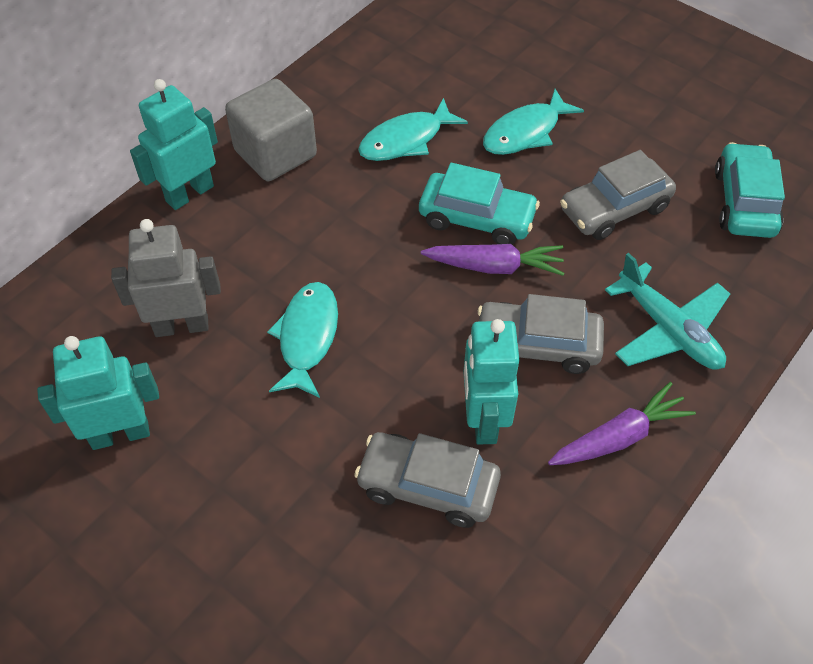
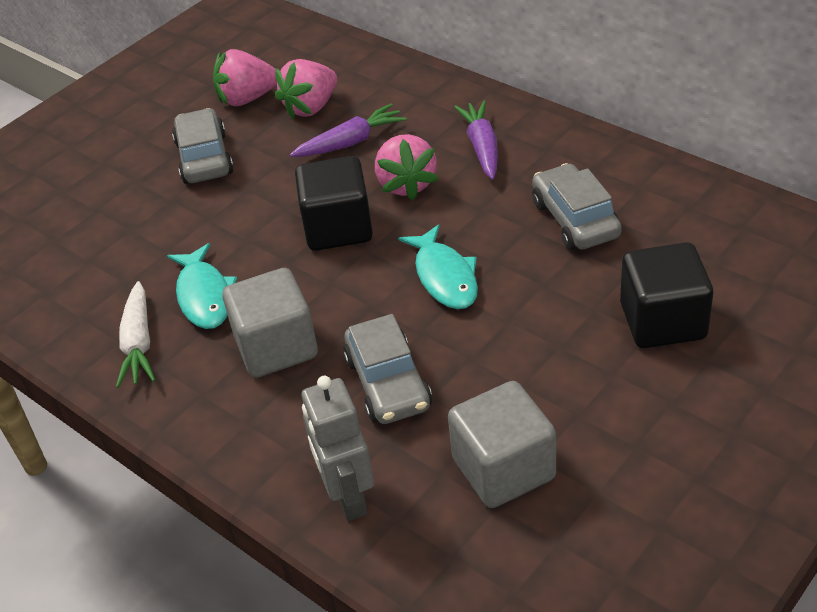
black cube: 0 -> 2
grey cube: 1 -> 2
pink strawberry: 0 -> 3
turquoise car: 2 -> 0
turquoise fish: 3 -> 2
turquoise plane: 1 -> 0
turquoise robot: 3 -> 0
white carrot: 0 -> 1

